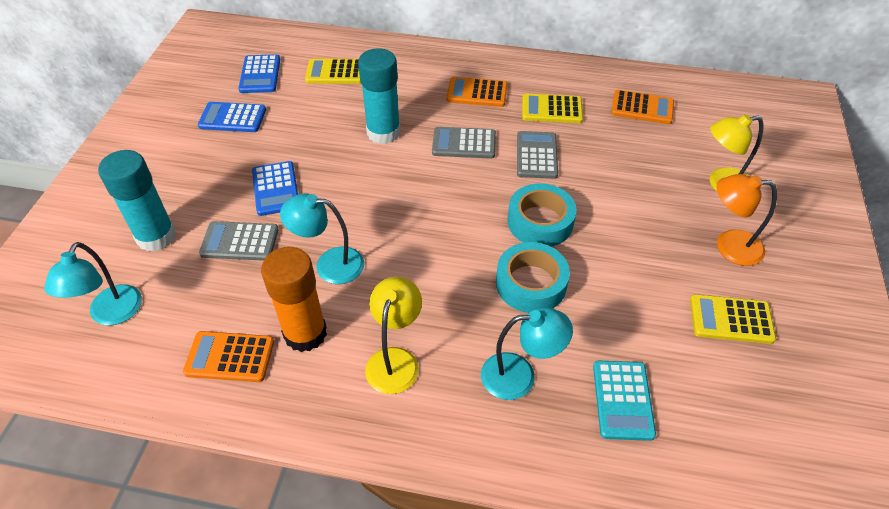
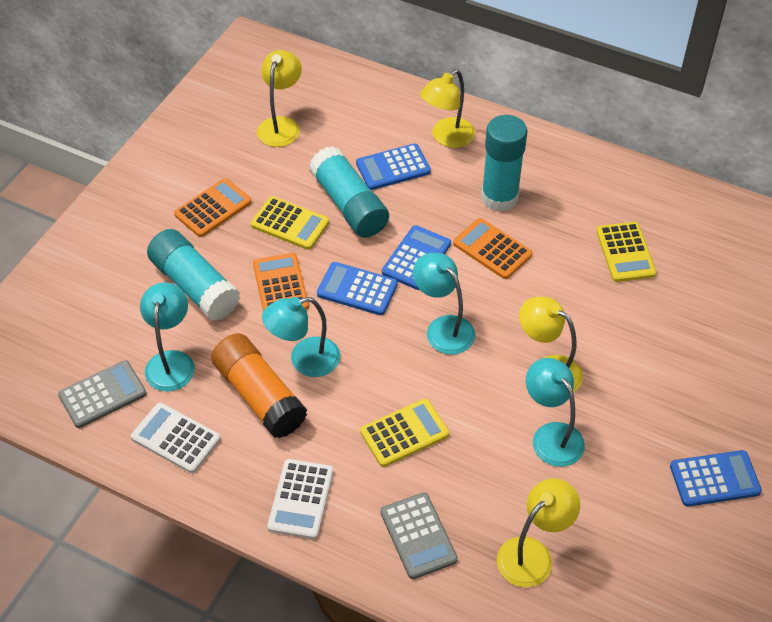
blue calculator: 3 -> 4
grey calculator: 3 -> 2
orange lamp: 1 -> 0
turquoise calculator: 1 -> 0
turquoise glue stick: 2 -> 3
turquoise lamp: 3 -> 4
turquoise tape: 2 -> 0
white calculator: 0 -> 2
yellow lamp: 2 -> 4

